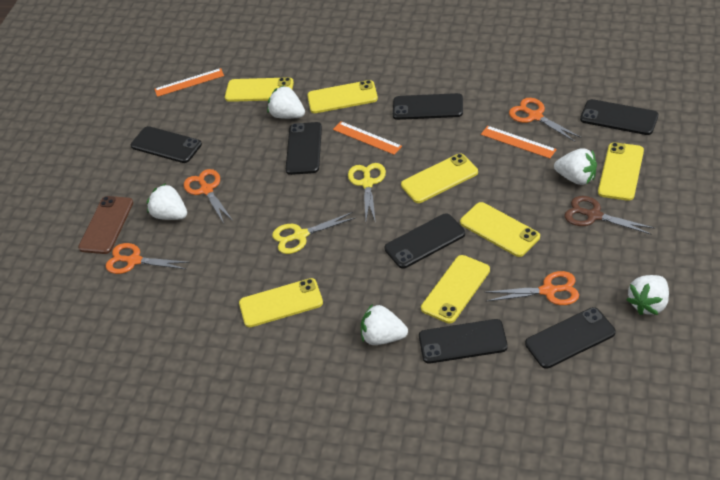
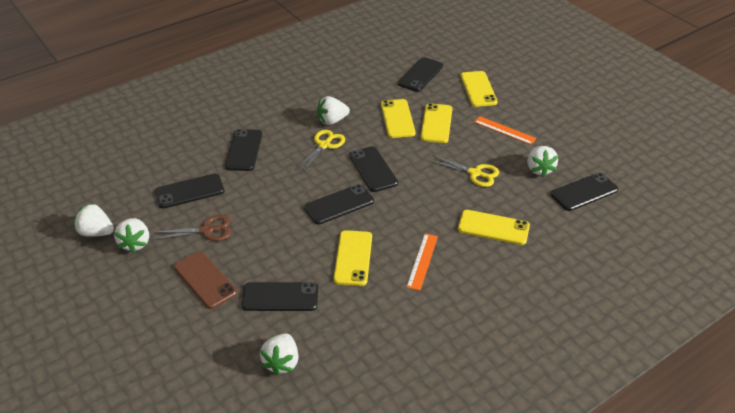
orange ruler: 3 -> 2
orange scissors: 4 -> 0
yellow phone: 7 -> 5

